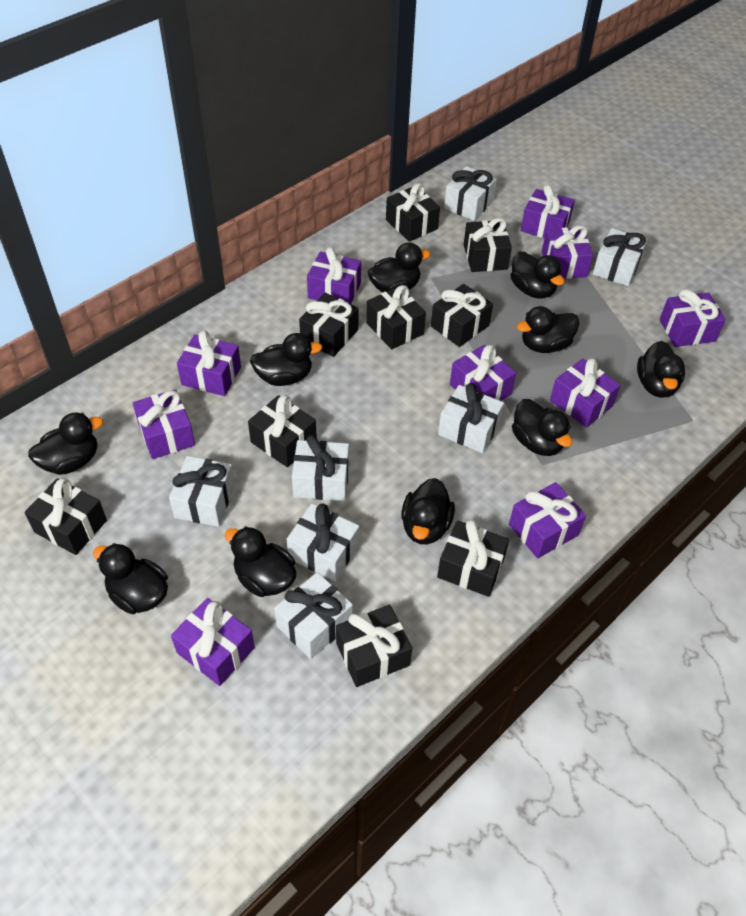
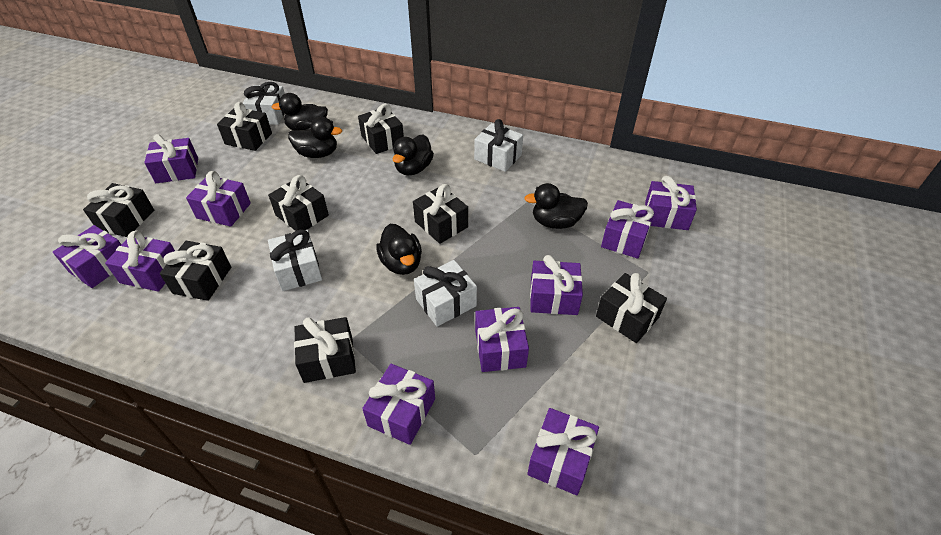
black duck: 10 -> 5
black gift: 9 -> 8
white gift: 7 -> 4

